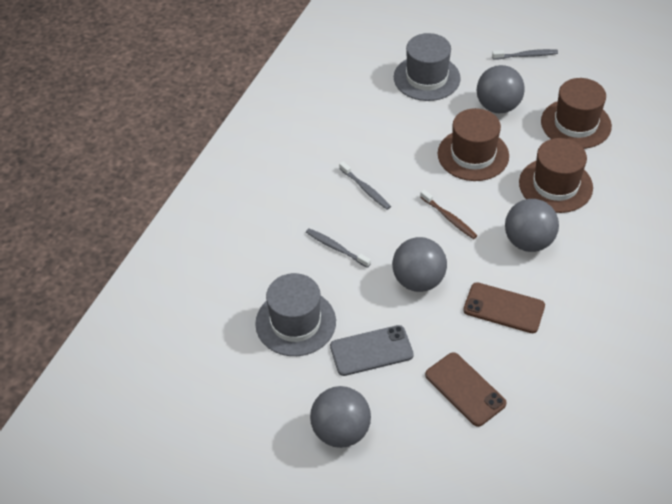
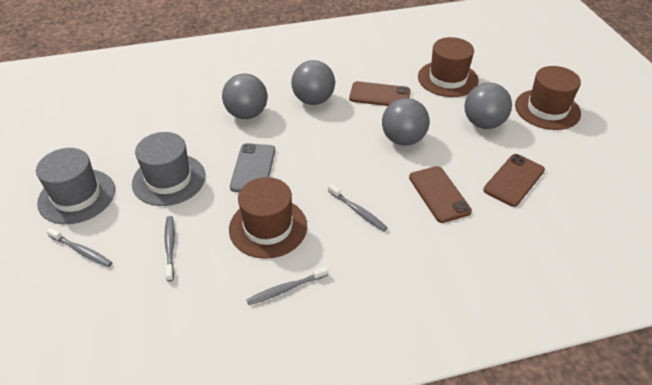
brown phone: 2 -> 3
brown toothbrush: 1 -> 0
grey toothbrush: 3 -> 4

